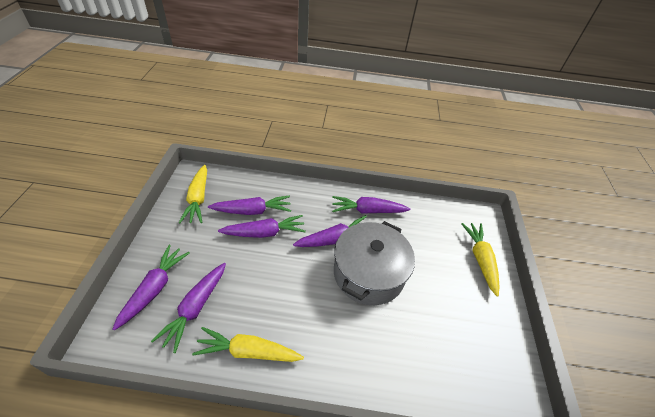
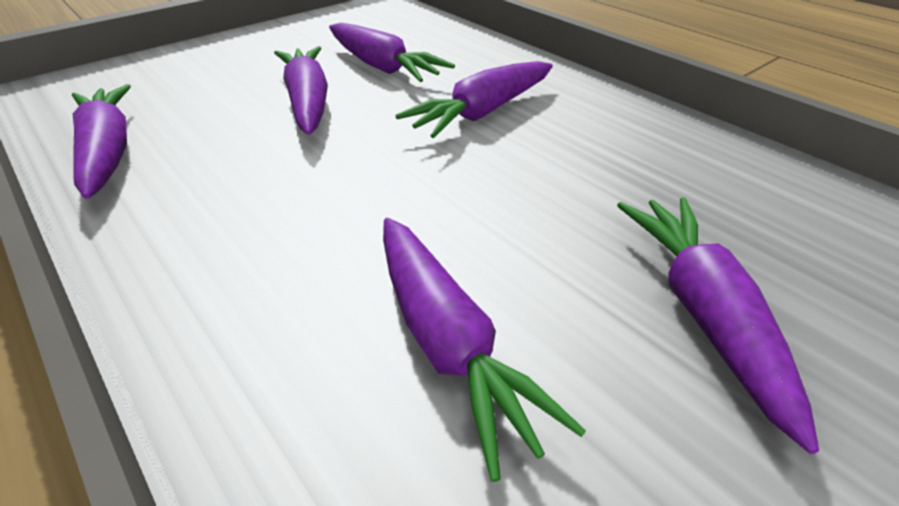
grey pot: 1 -> 0
yellow carrot: 3 -> 0

